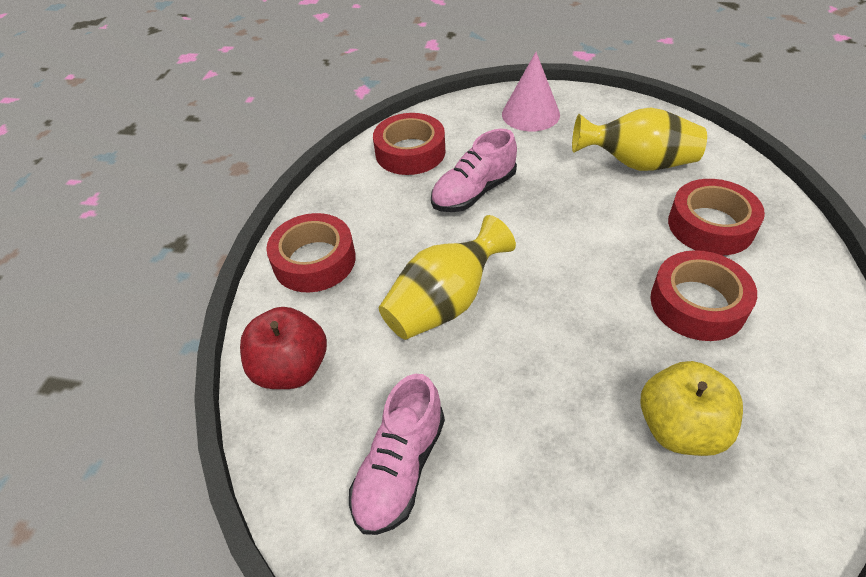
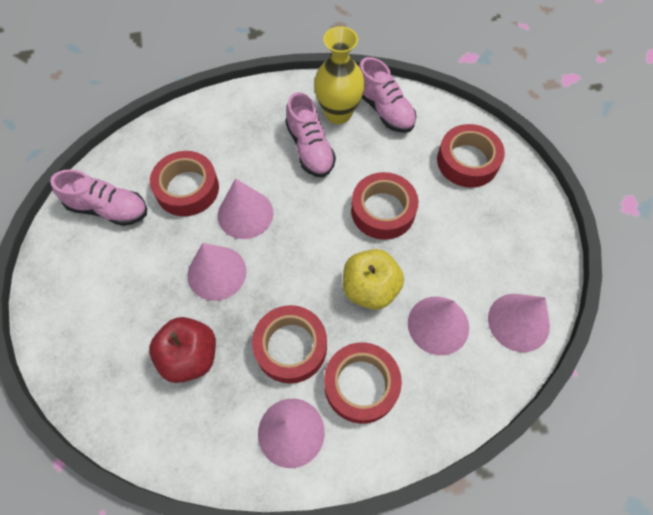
pink cone: 1 -> 5
pink shoe: 2 -> 3
red tape: 4 -> 5
yellow vase: 2 -> 1

